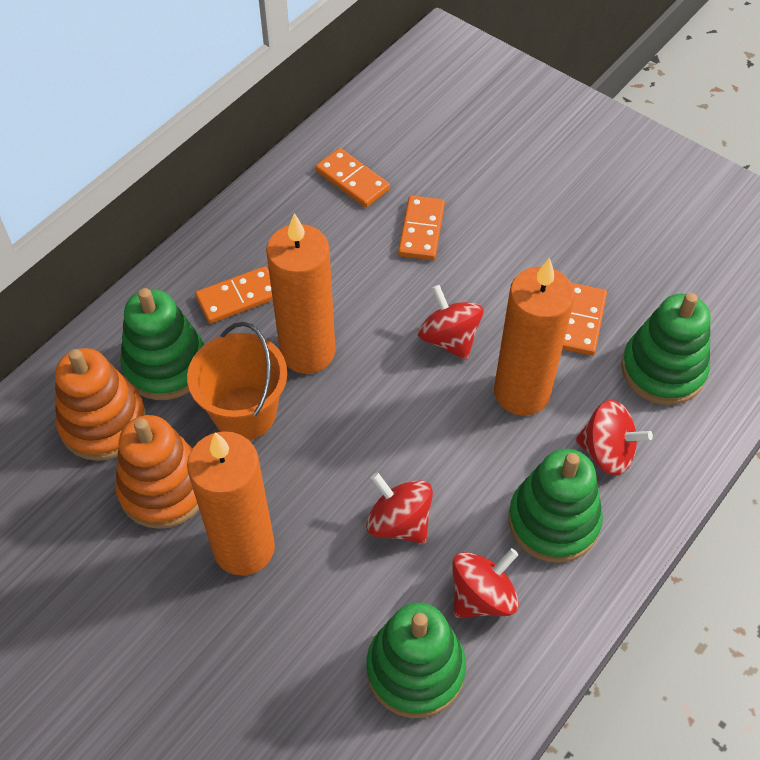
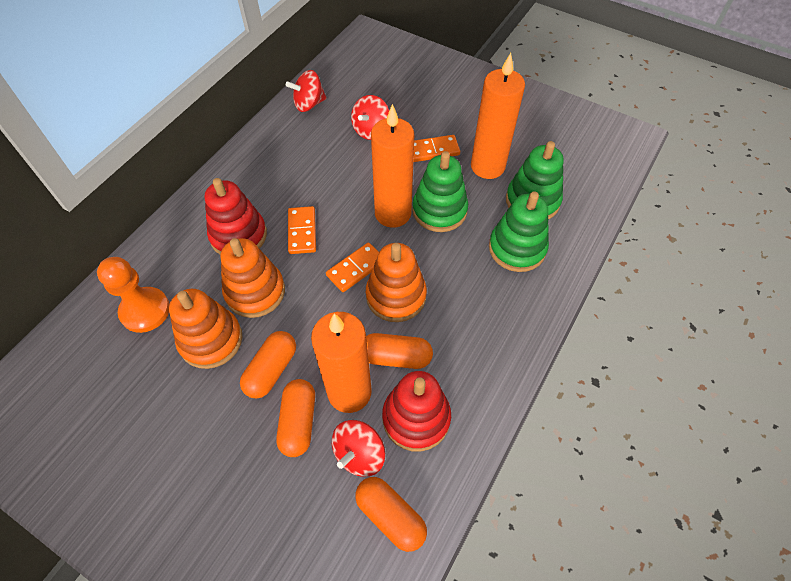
green stacking toy: 4 -> 3
orange bucket: 1 -> 0
orange capsule: 0 -> 4
orange domino: 4 -> 3
orange pawn: 0 -> 1
orange stacking toy: 2 -> 3
red spinning top: 4 -> 3
red stacking toy: 0 -> 2

